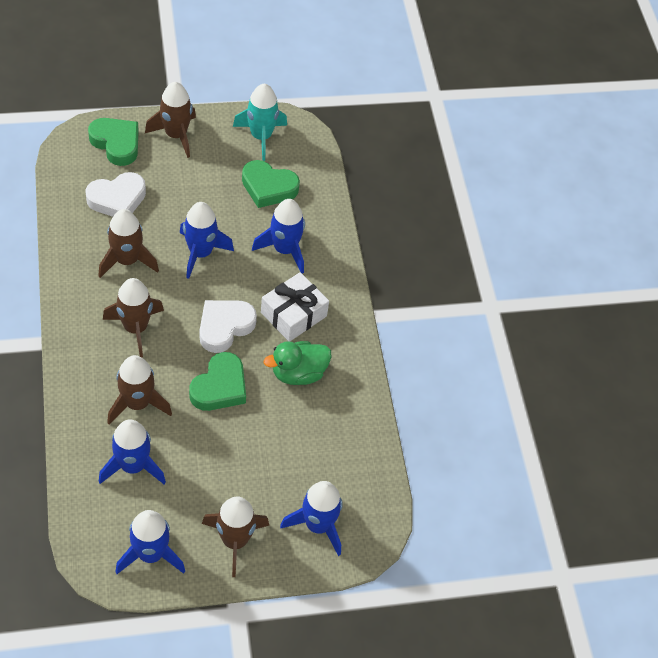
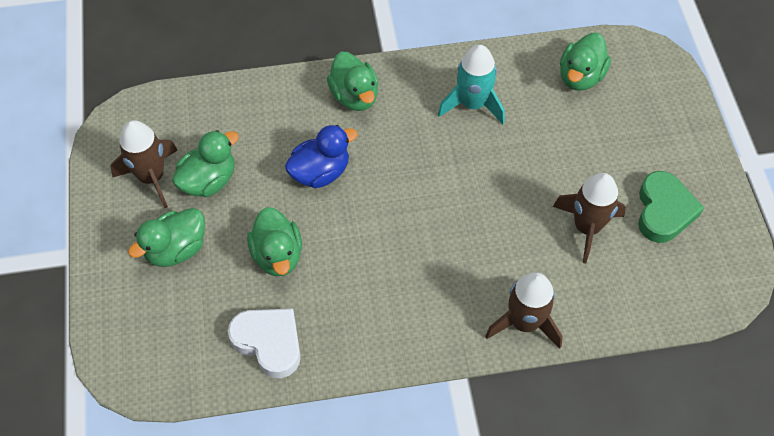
blue duck: 0 -> 1
blue rocket: 5 -> 0
brown rocket: 5 -> 3
green duck: 1 -> 5
green heart: 3 -> 1
white gift: 1 -> 0
white heart: 2 -> 1

